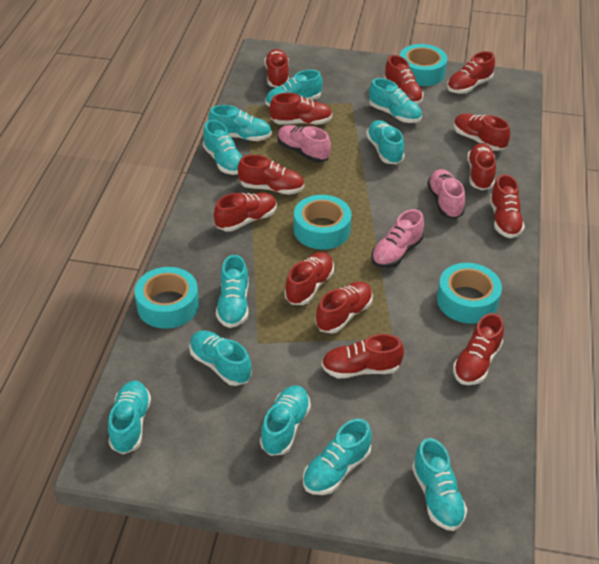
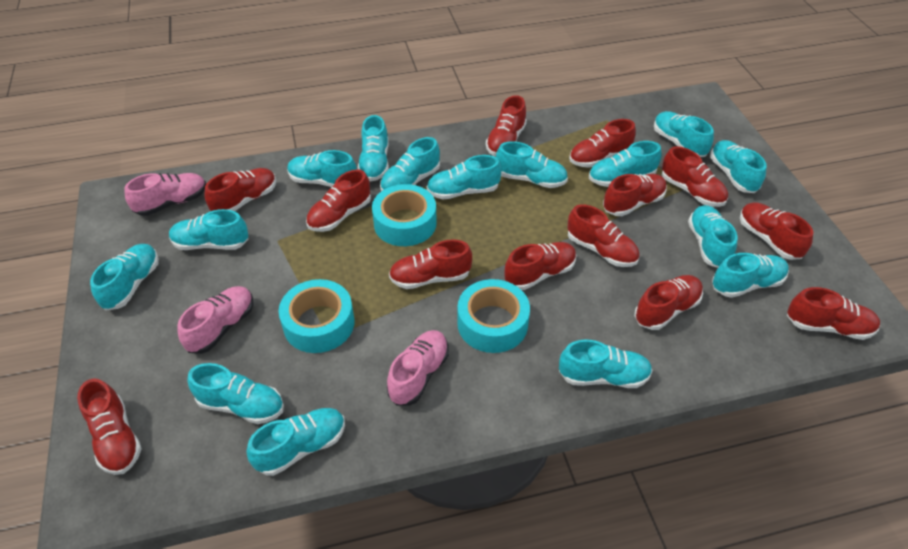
turquoise shoe: 11 -> 15
turquoise tape: 4 -> 3

